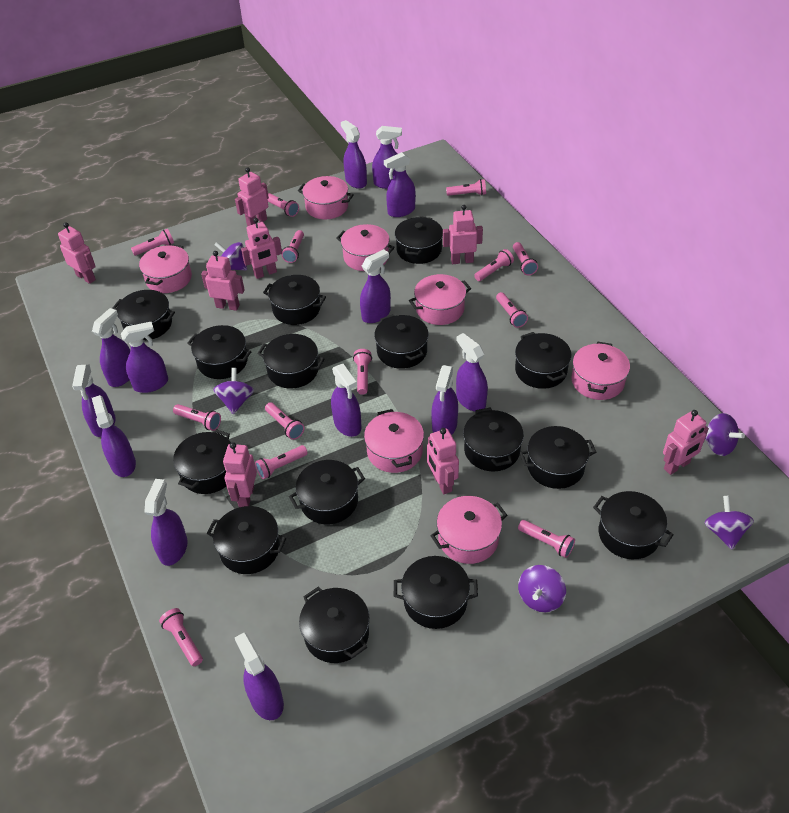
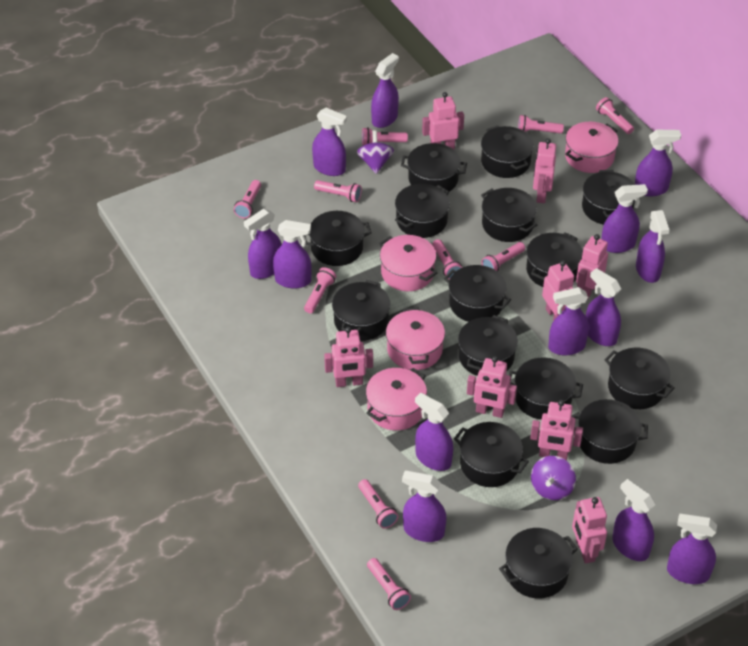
pink flashlight: 13 -> 10
pink pot: 7 -> 4
purple spinning top: 5 -> 2

